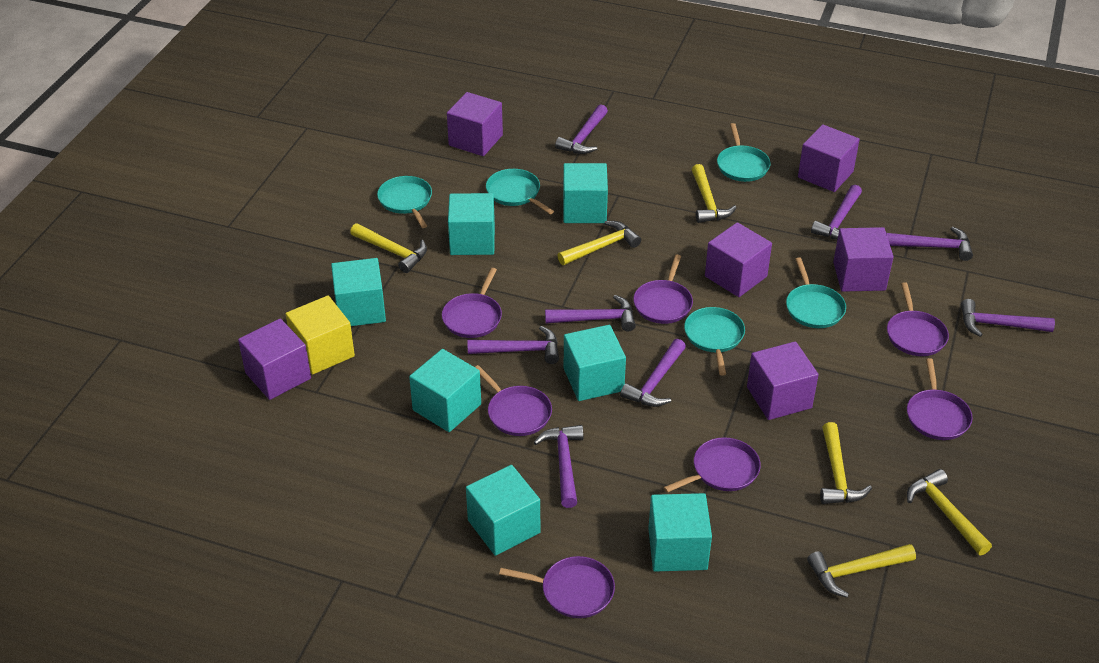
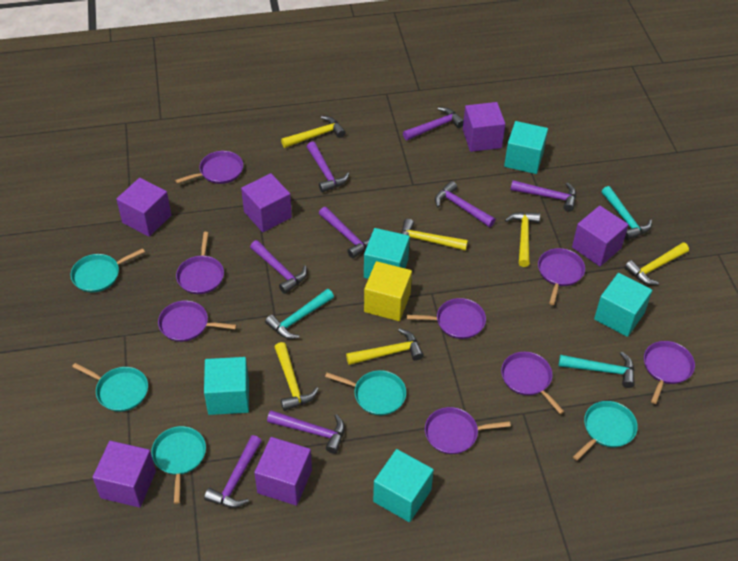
purple pan: 7 -> 8
turquoise cube: 7 -> 5
turquoise hammer: 0 -> 3

